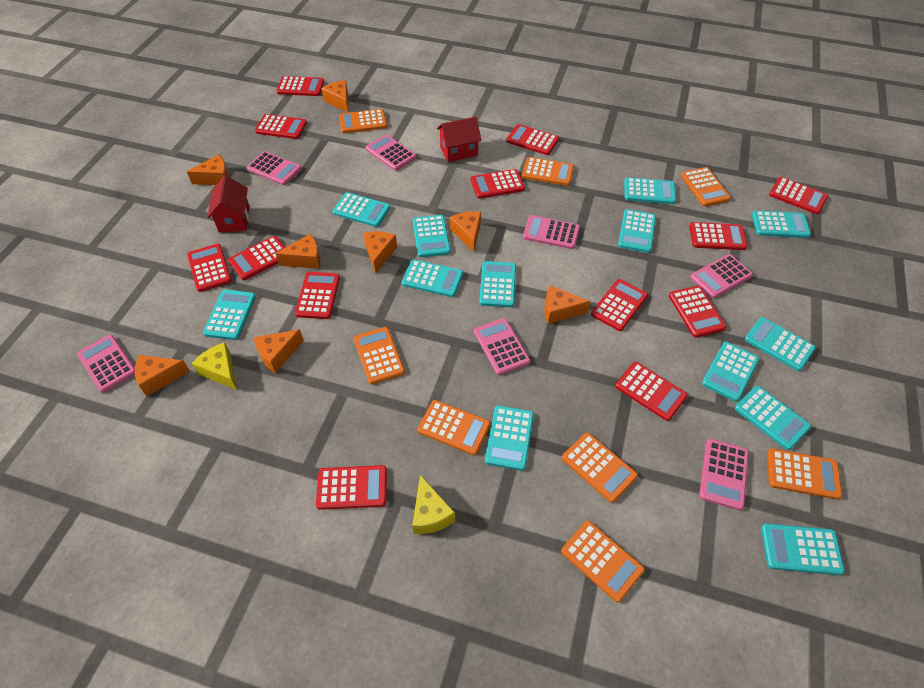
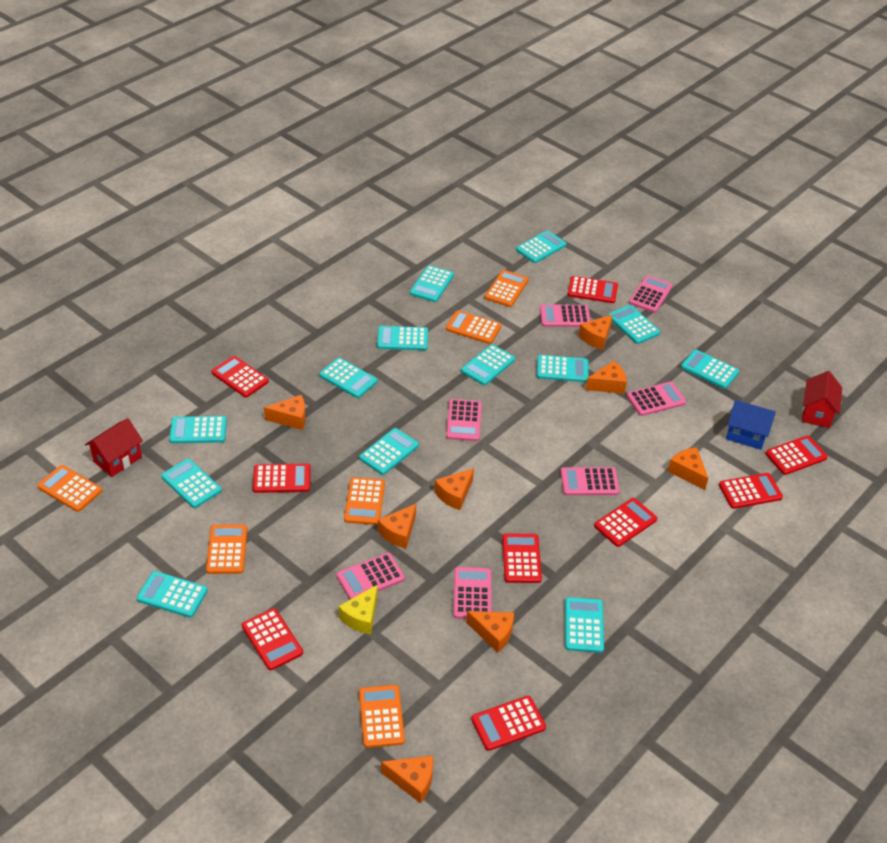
blue house: 0 -> 1
orange calculator: 8 -> 6
red calculator: 13 -> 9
yellow cheese: 2 -> 1

